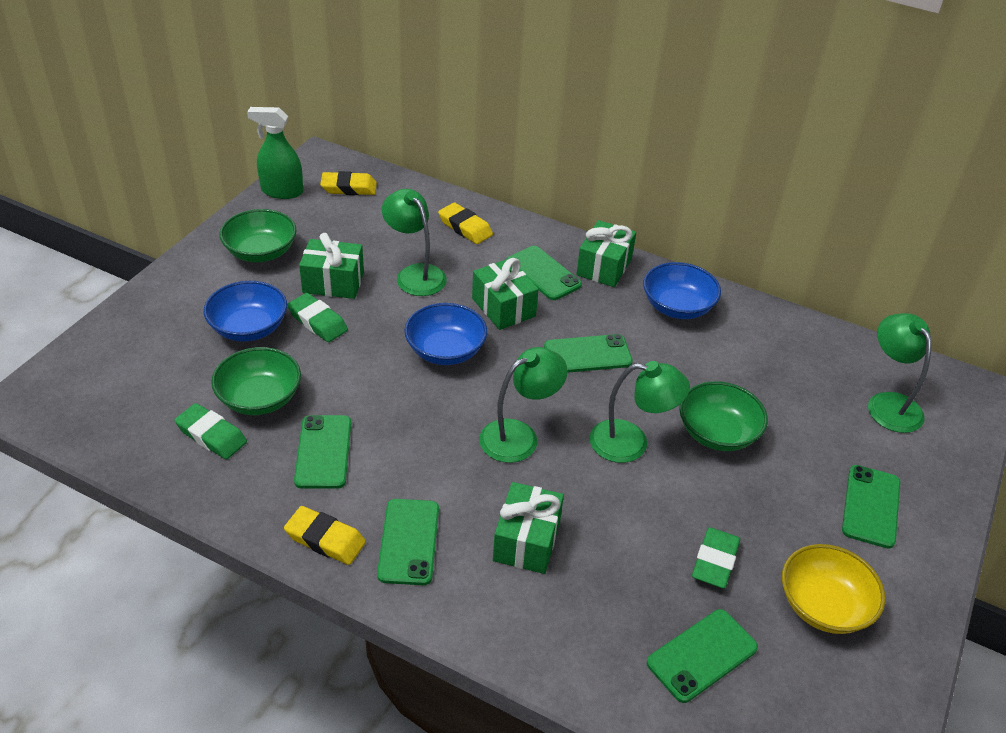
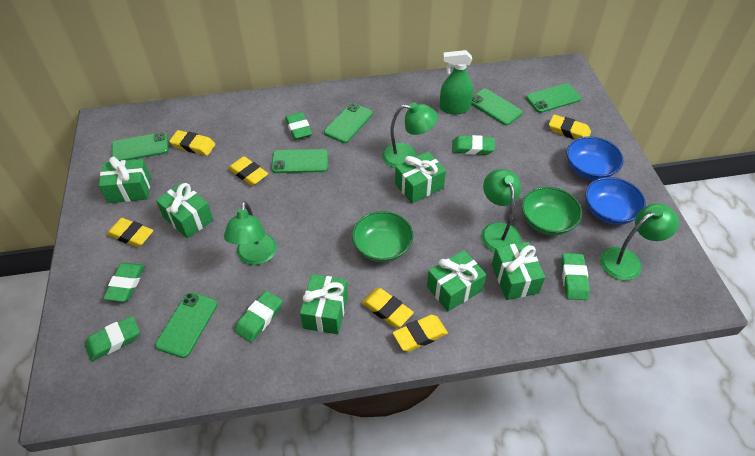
blue bowl: 3 -> 2
green bowl: 3 -> 2
green eraser: 3 -> 6
green gift: 4 -> 6
yellow bowl: 1 -> 0
yellow eraser: 3 -> 6

